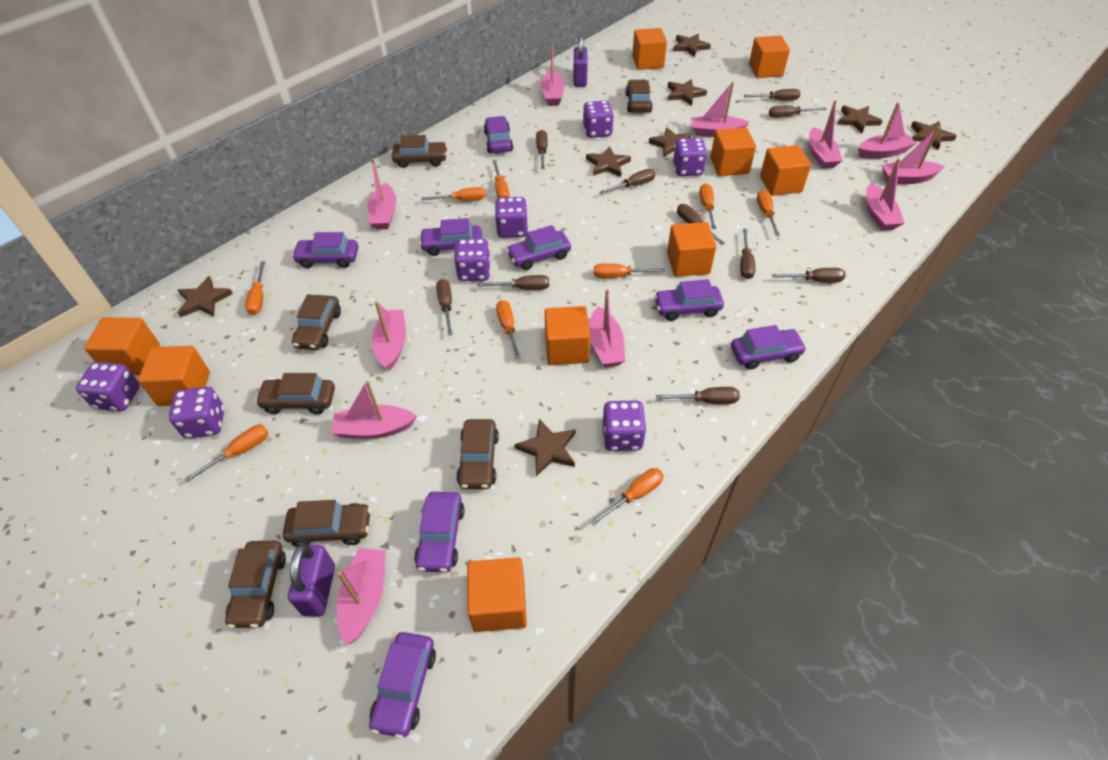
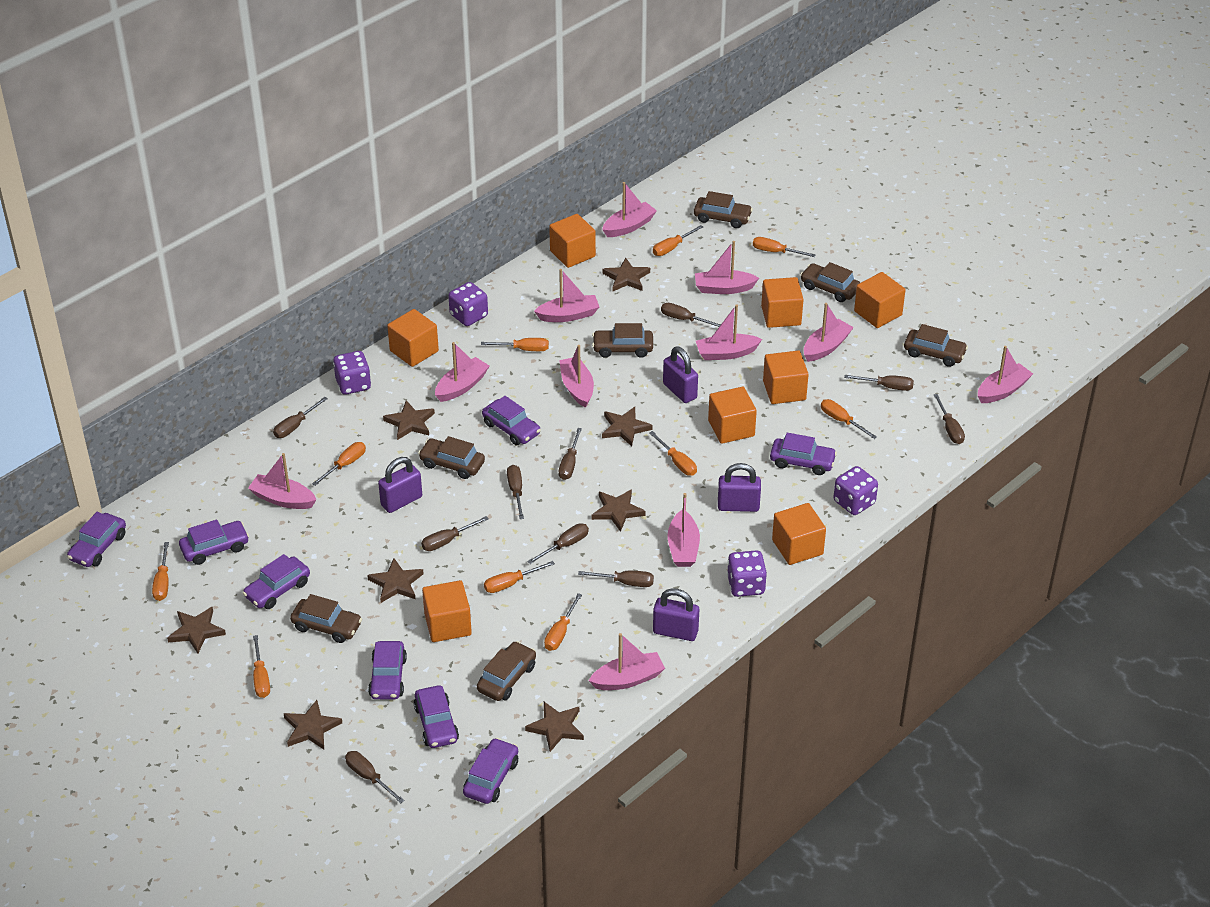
orange cube: 9 -> 8
orange screwdriver: 9 -> 10
purple dice: 7 -> 4
purple padlock: 2 -> 4

